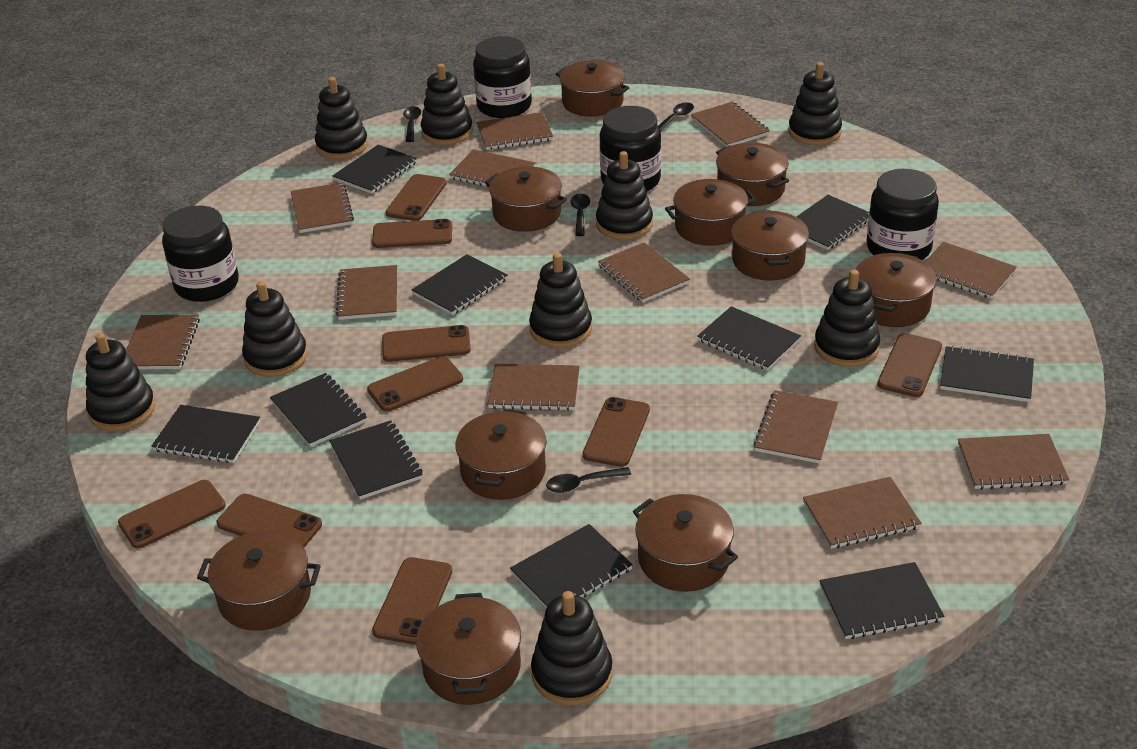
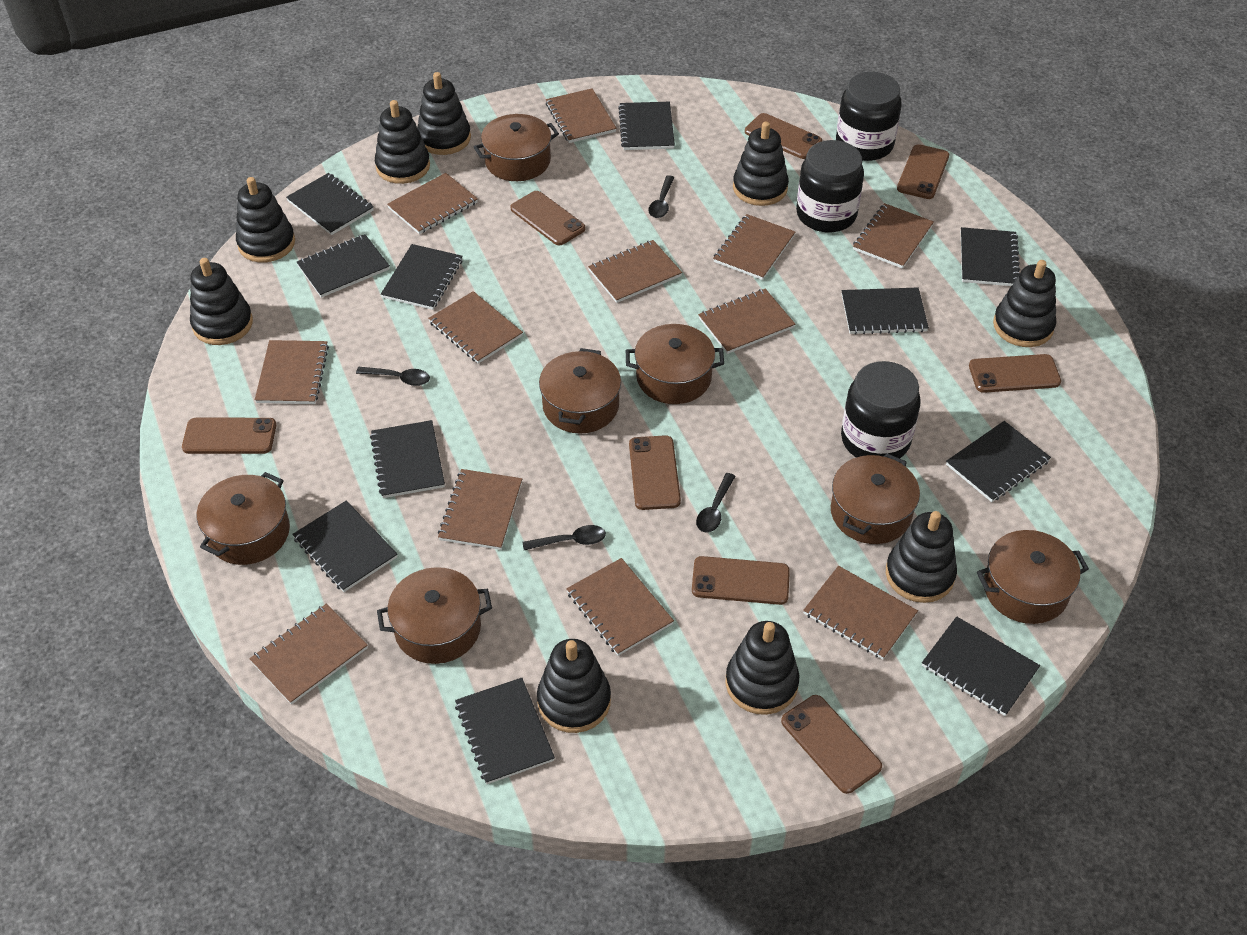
black jar: 4 -> 3
black notebook: 10 -> 11
brown phone: 9 -> 8
brown pot: 10 -> 7

